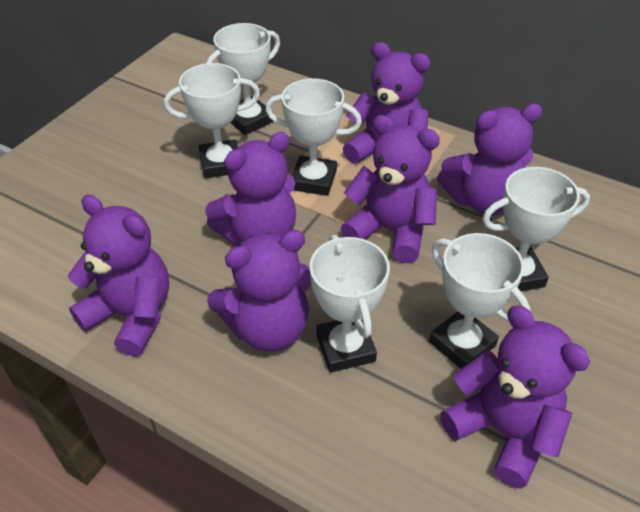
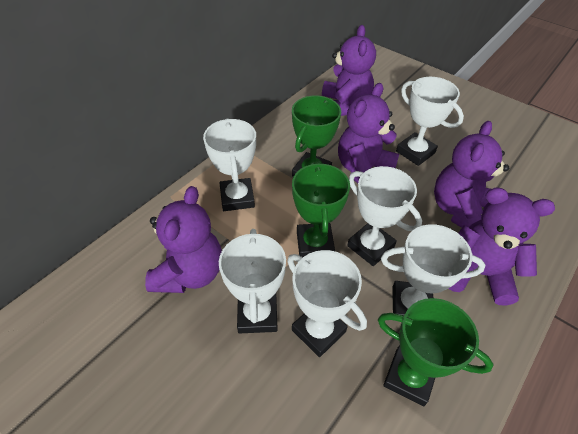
green trophy: 0 -> 3
purple teddy bear: 7 -> 5

